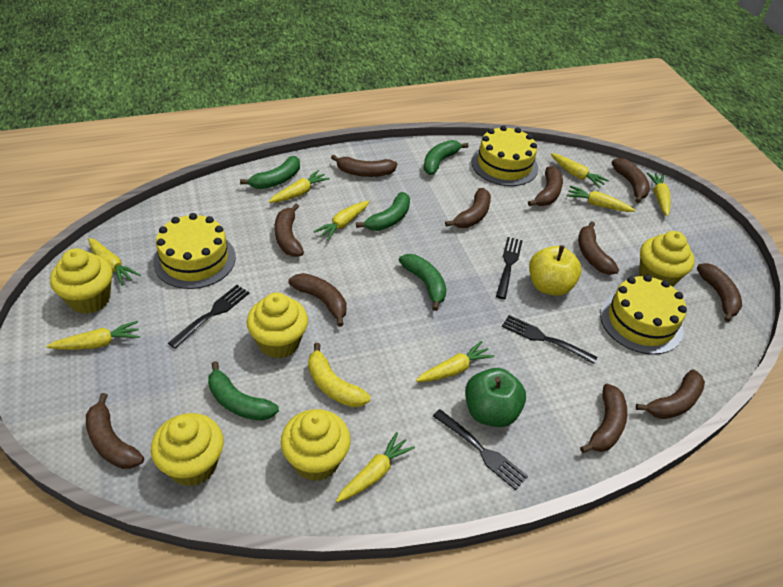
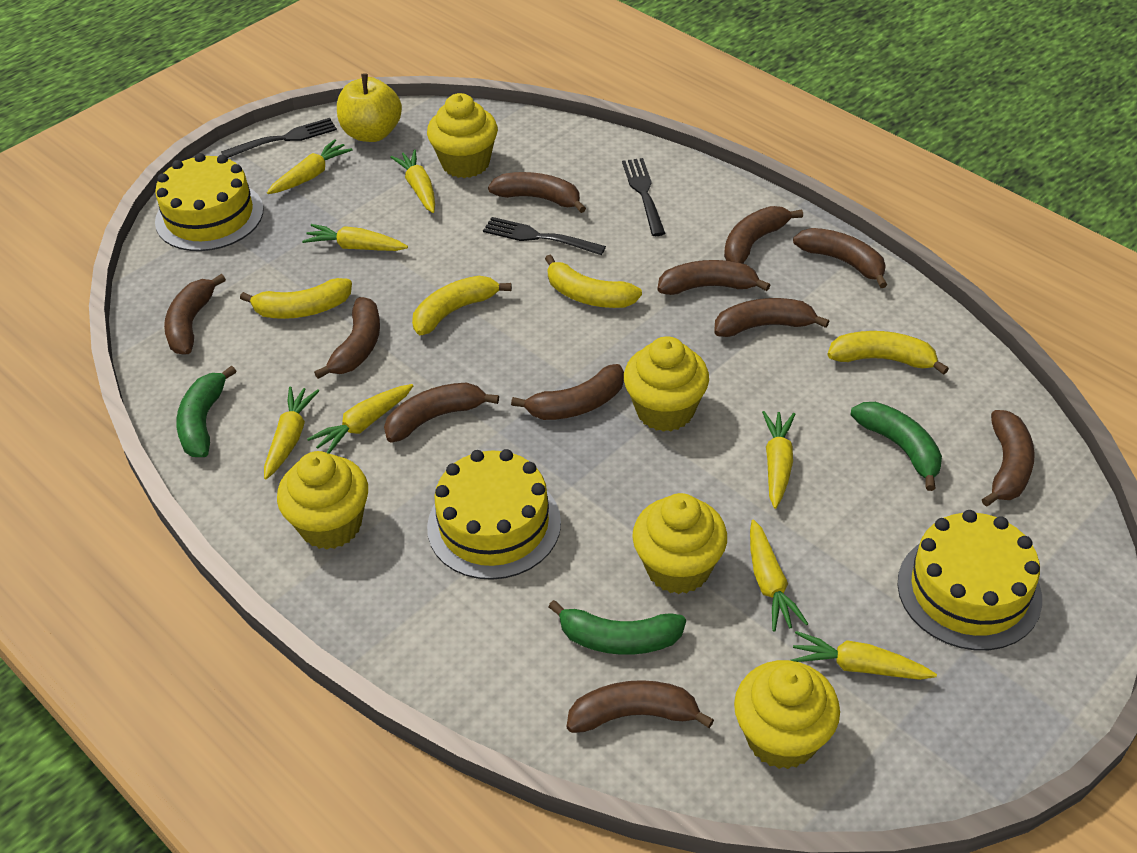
black fork: 4 -> 3
green apple: 1 -> 0
green banana: 5 -> 3
yellow banana: 1 -> 4
yellow carrot: 9 -> 8

